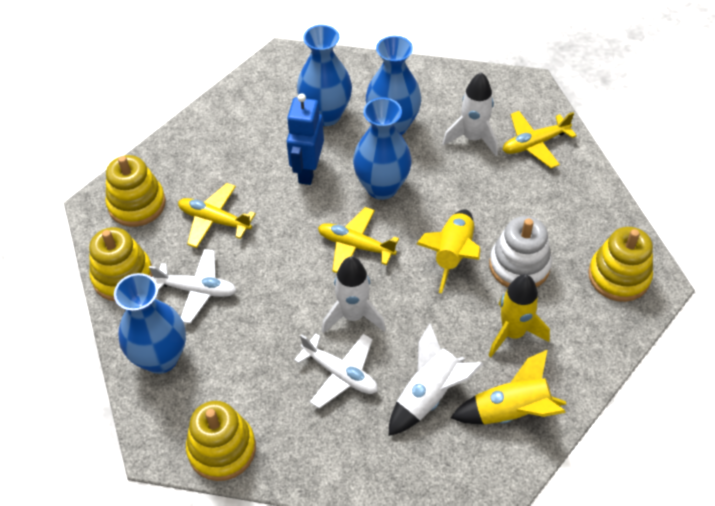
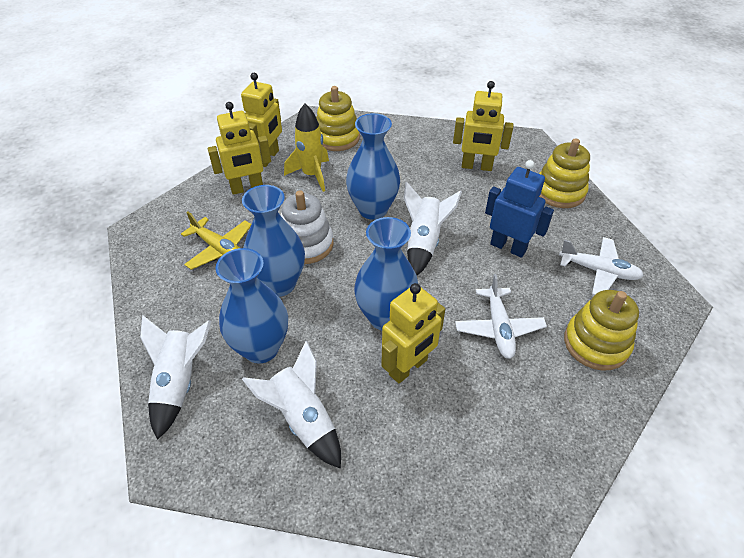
yellow plane: 3 -> 1
yellow robot: 0 -> 4
yellow rocket: 3 -> 1
yellow stacking toy: 4 -> 3

